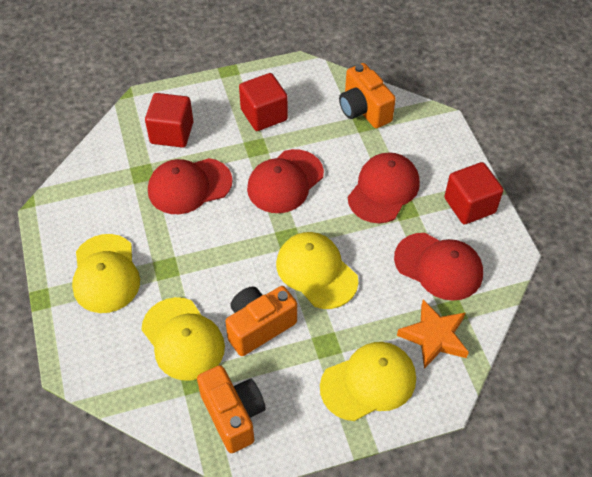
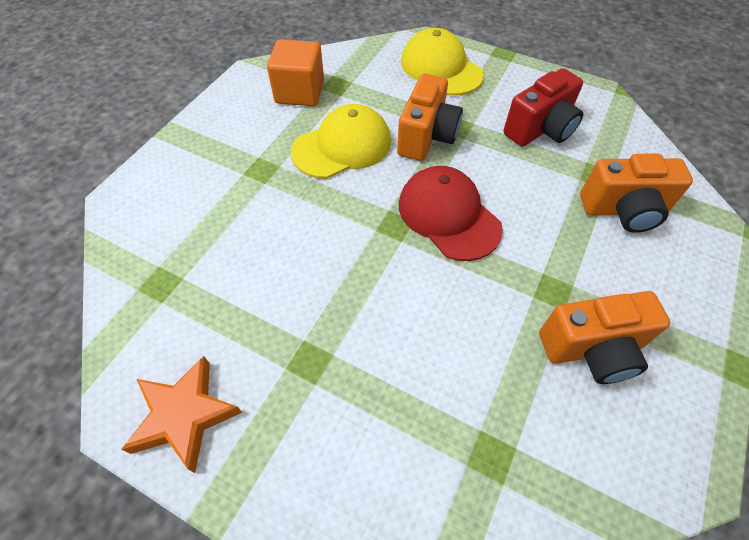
orange cube: 0 -> 1
red camera: 0 -> 1
red cap: 4 -> 1
red cube: 3 -> 0
yellow cap: 4 -> 2

